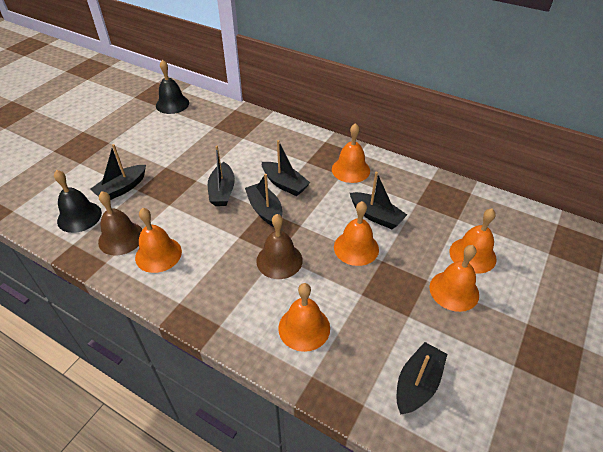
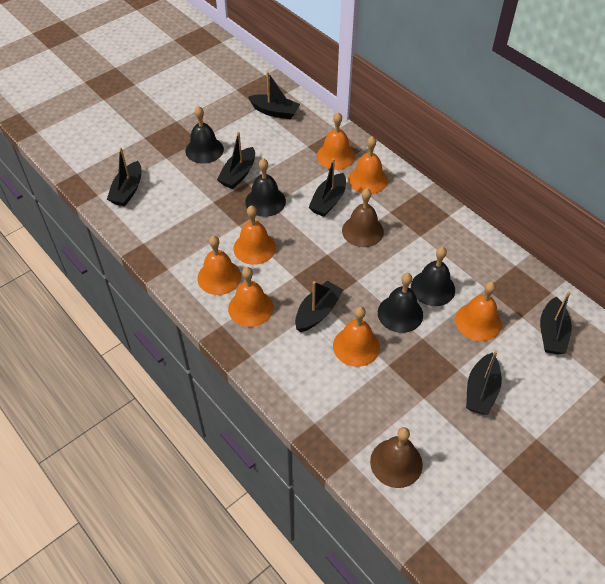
black bell: 2 -> 4
black boat: 6 -> 7
orange bell: 6 -> 7

